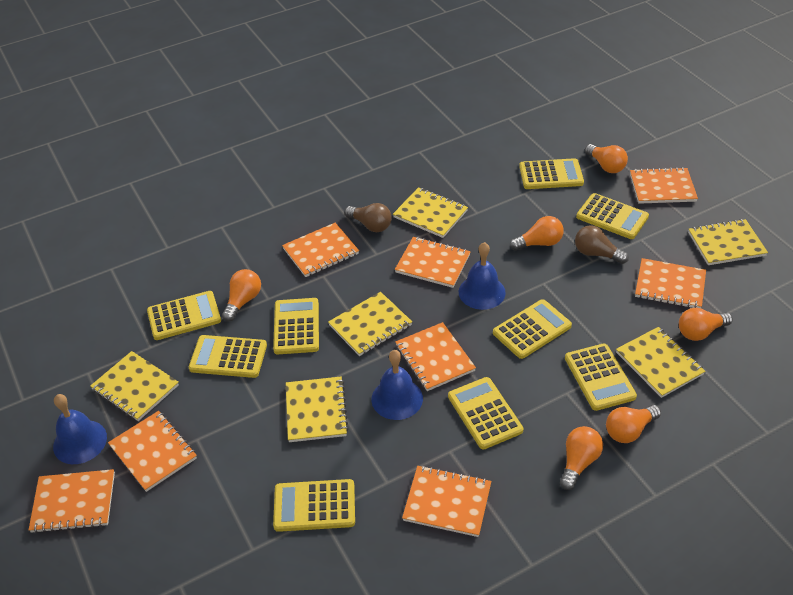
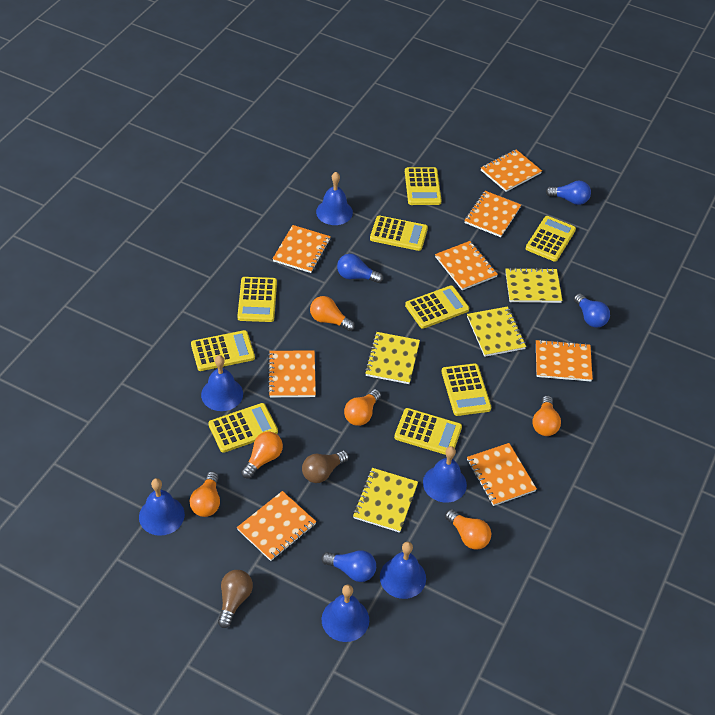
blue bell: 3 -> 6
blue light bulb: 0 -> 4
yellow notebook: 6 -> 4

